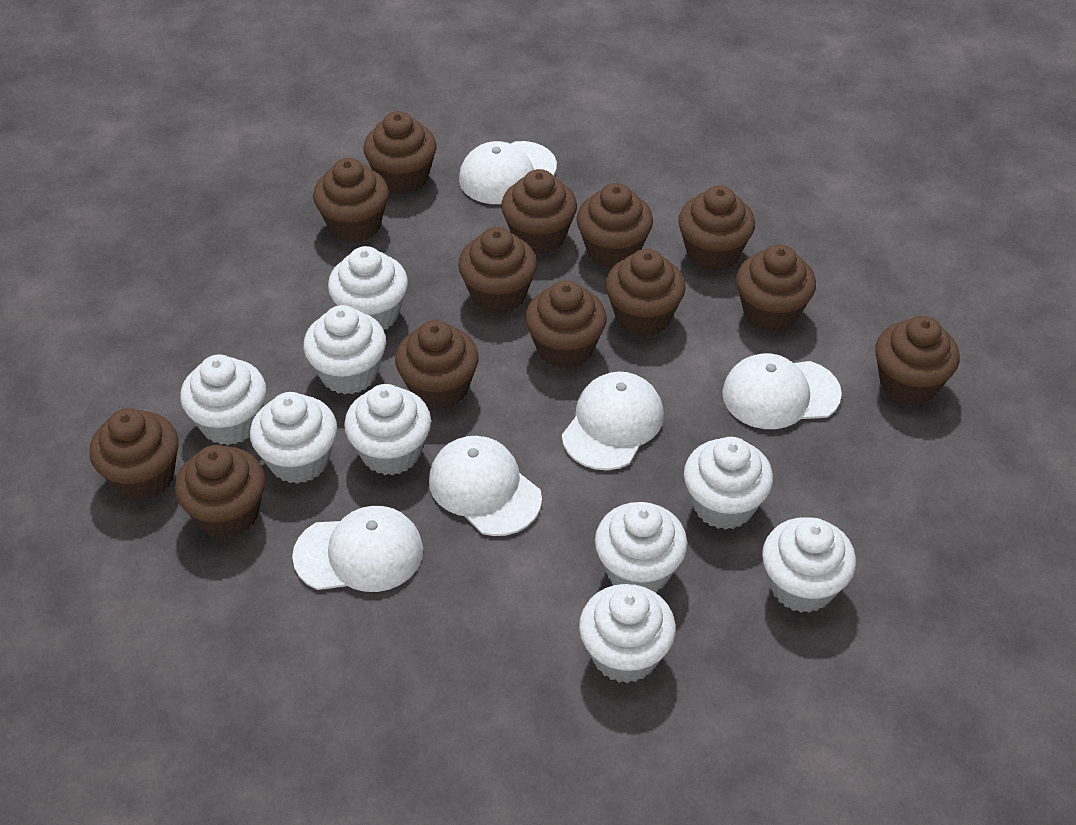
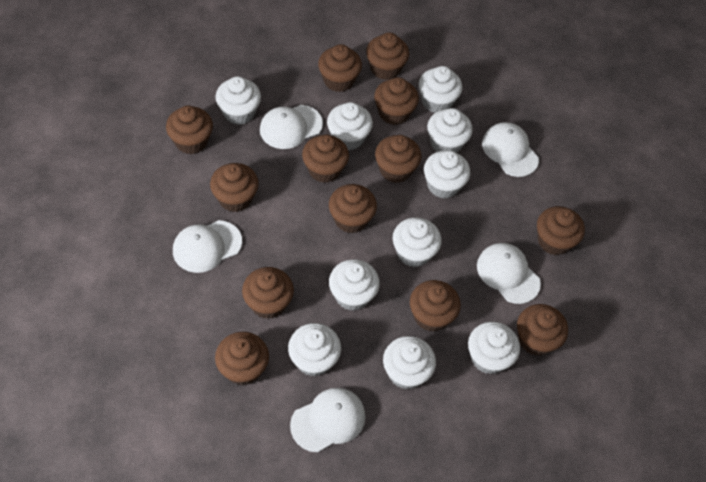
white cupcake: 9 -> 10

